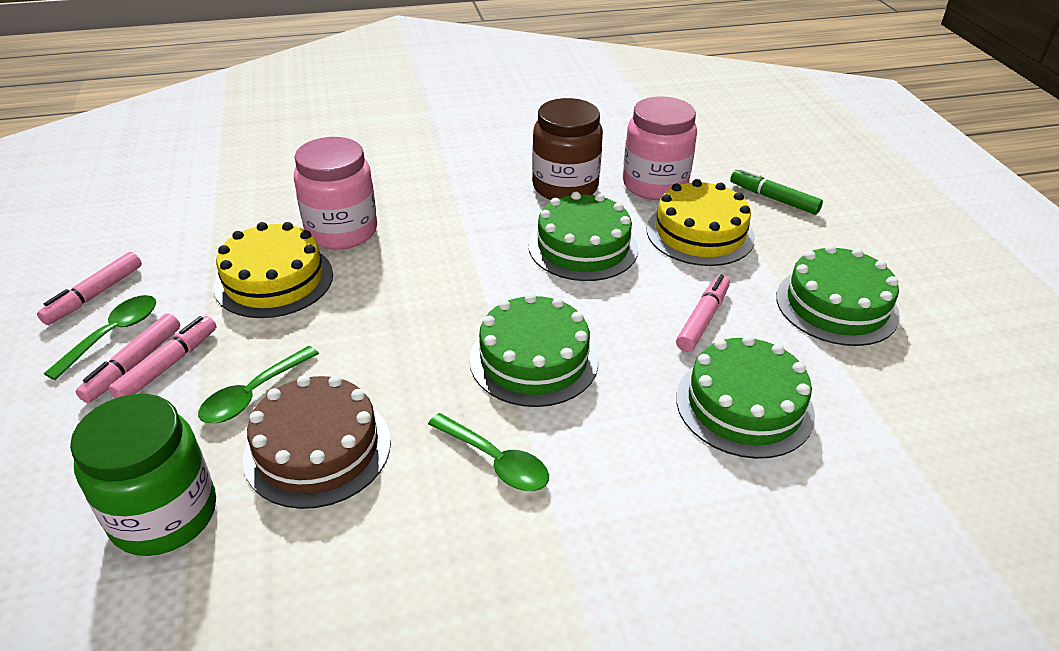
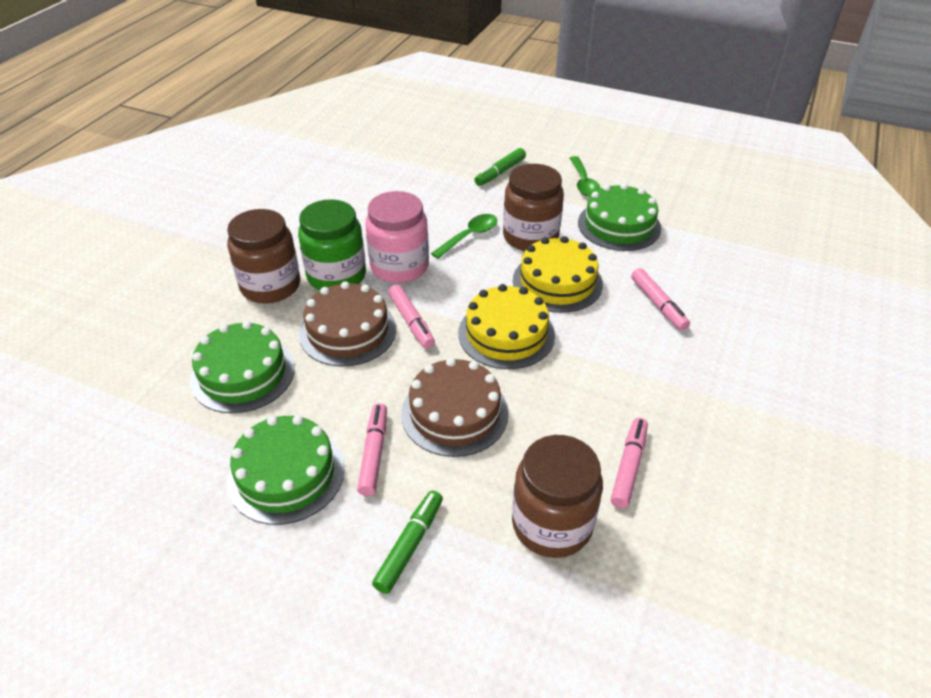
brown cake: 1 -> 2
brown jar: 1 -> 3
green cake: 4 -> 3
green marker: 1 -> 2
green spoon: 3 -> 2
pink jar: 2 -> 1

